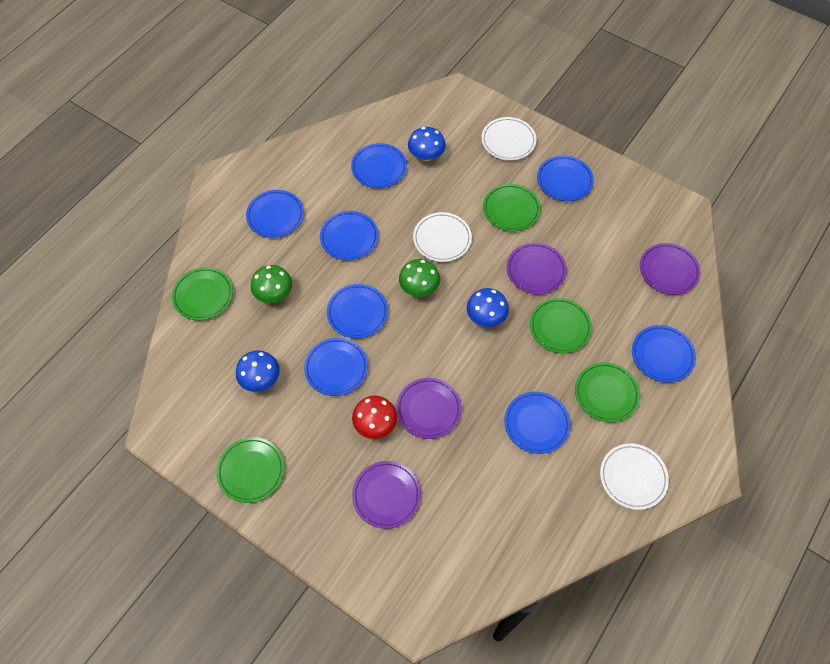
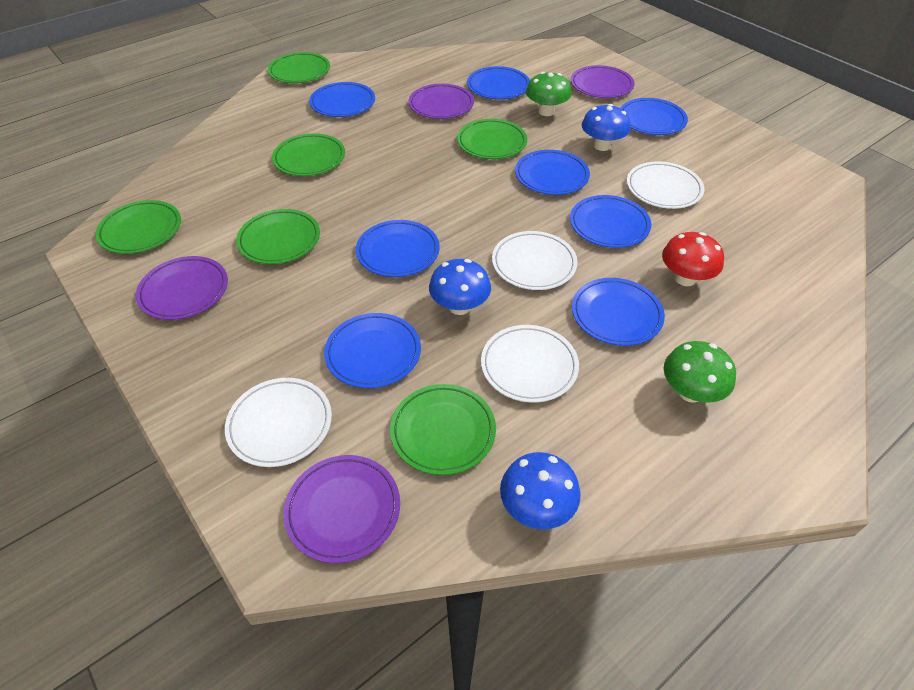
green plate: 5 -> 6
white plate: 3 -> 4

